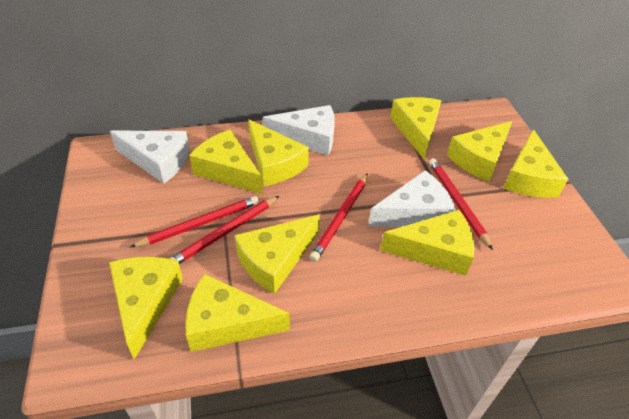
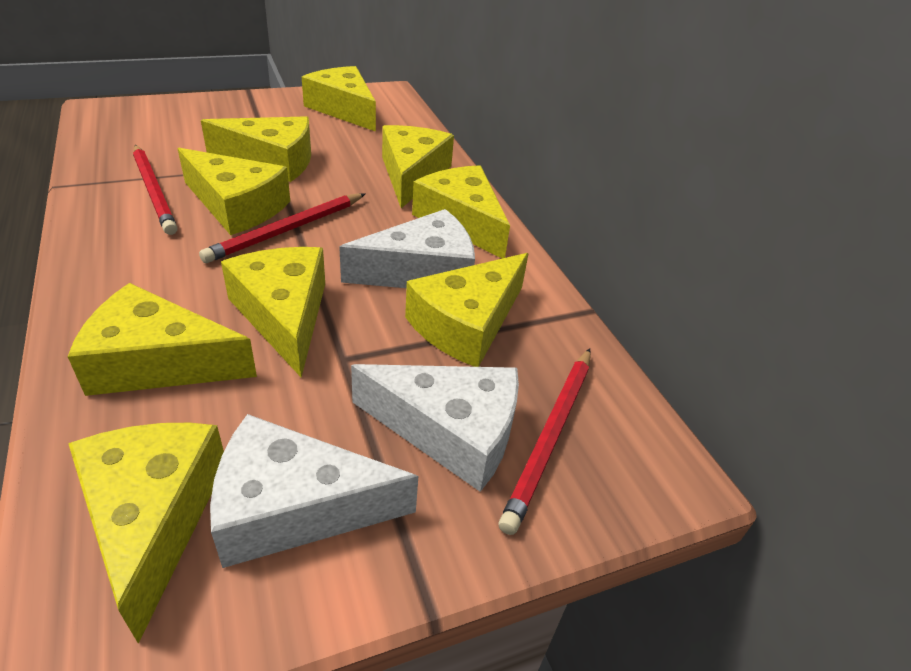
red pencil: 4 -> 3

